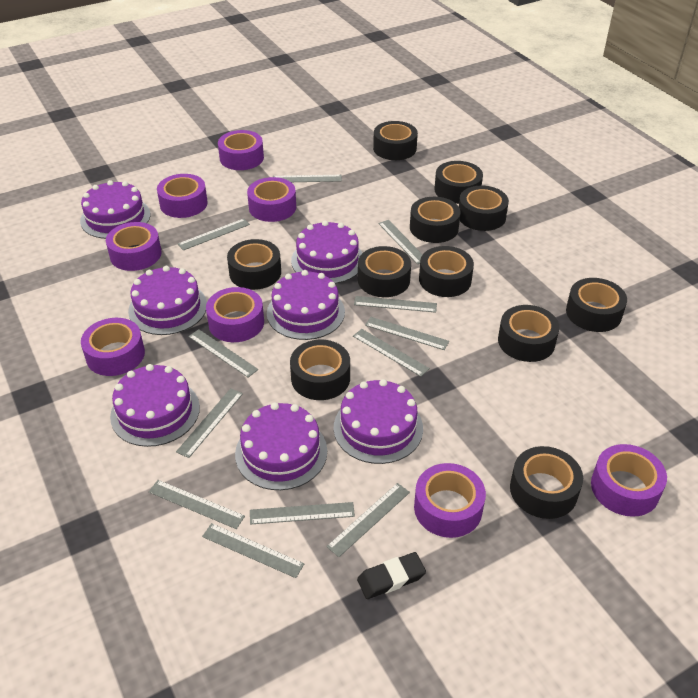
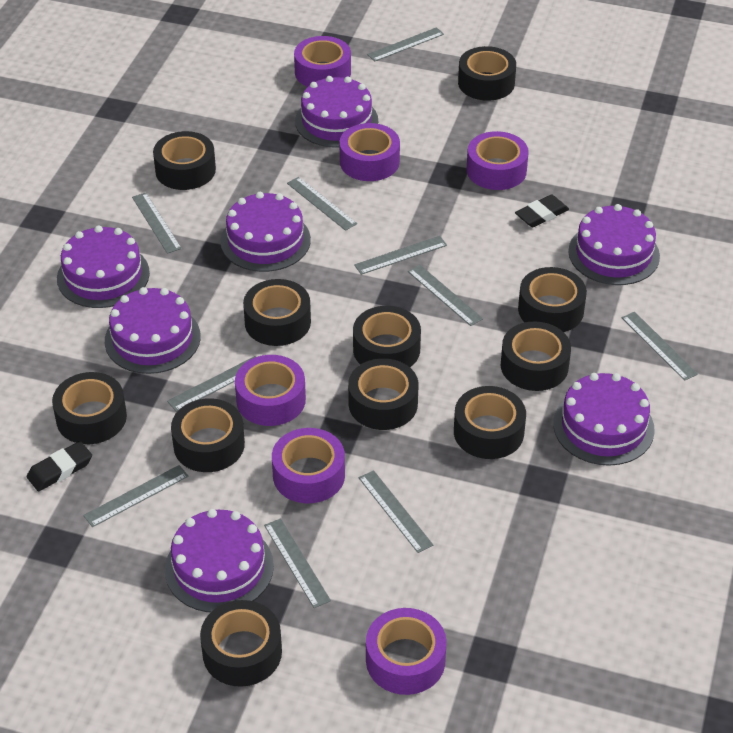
black eraser: 1 -> 2
grey ruler: 12 -> 10
purple tape: 8 -> 6

